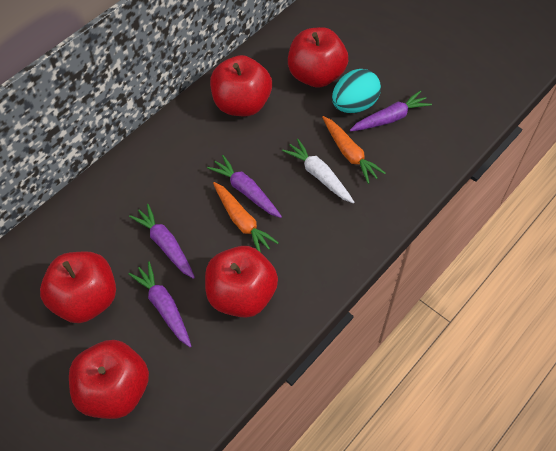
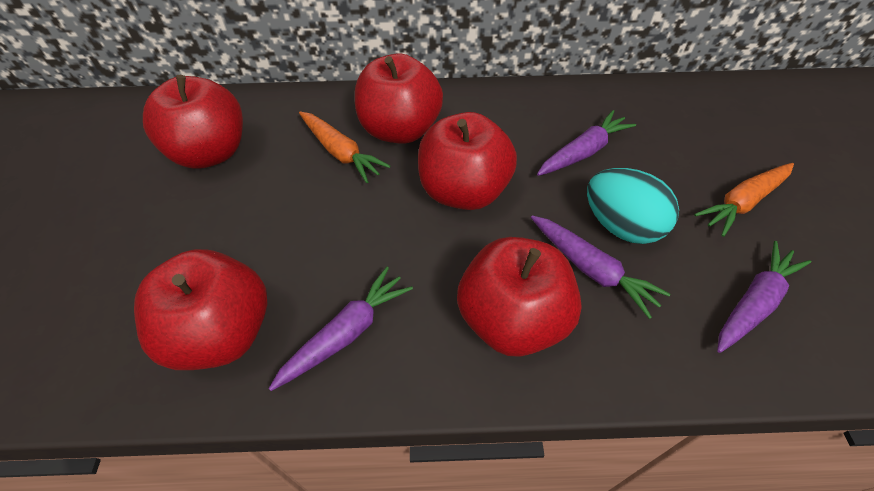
white carrot: 1 -> 0

